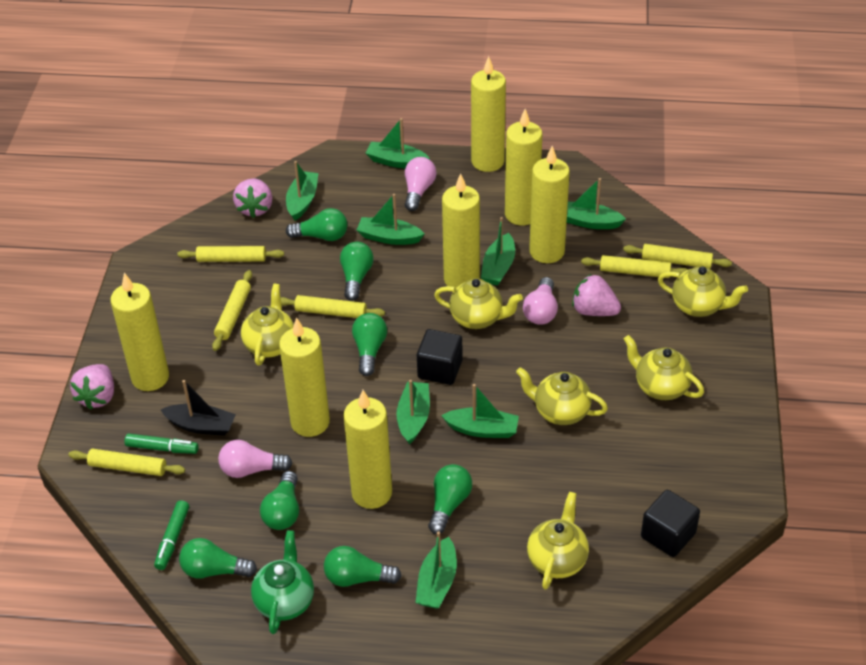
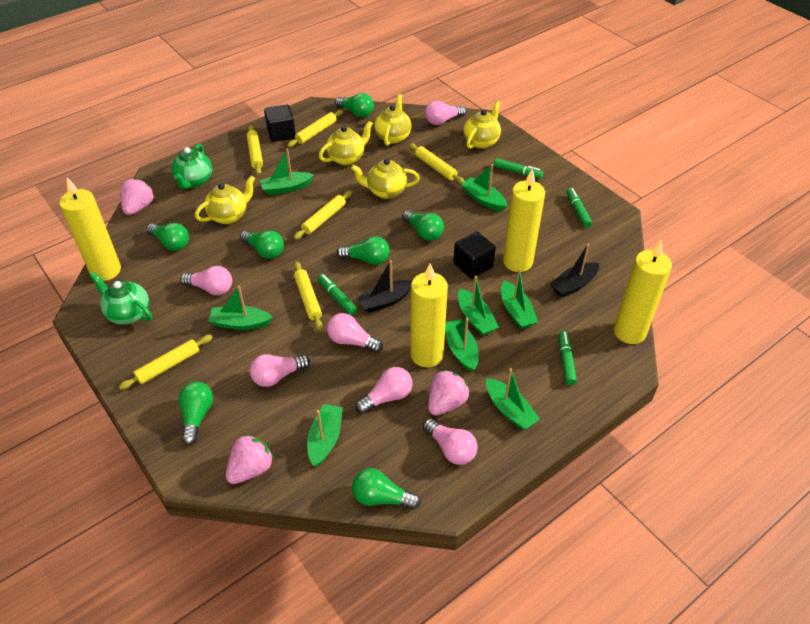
black boat: 1 -> 2
green marker: 2 -> 4
green teapot: 1 -> 2
pink light bulb: 3 -> 6
yellow candle: 7 -> 4
yellow teapot: 6 -> 5

